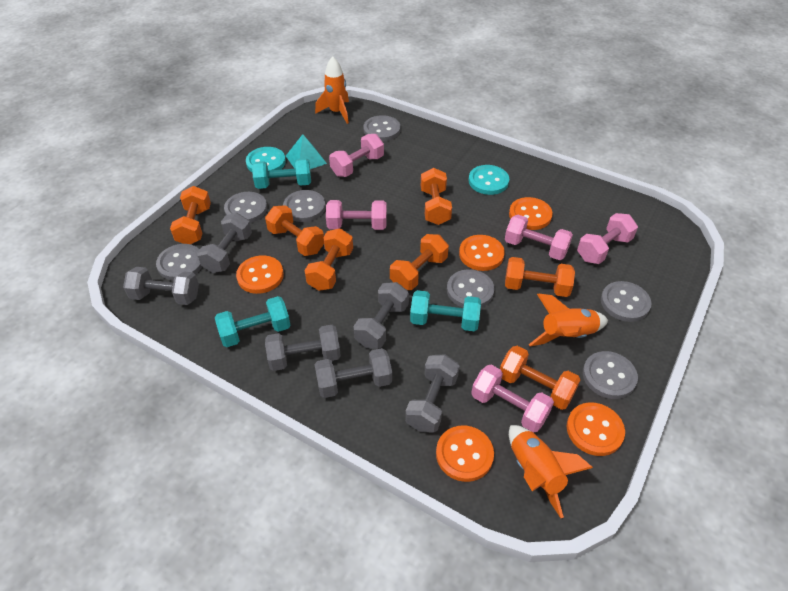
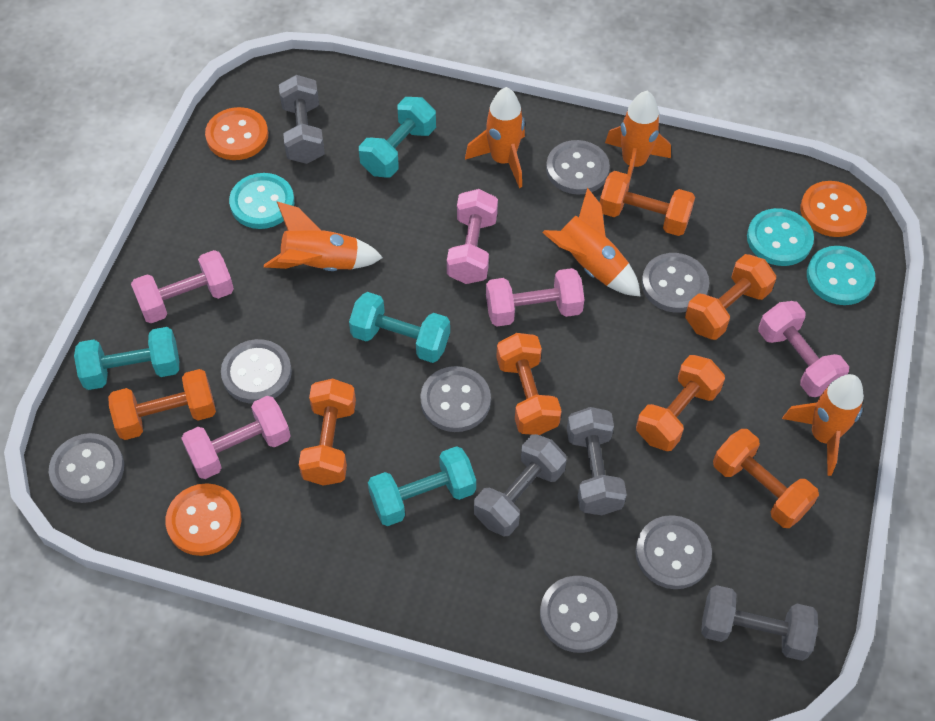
grey dumbbell: 6 -> 4
orange button: 5 -> 3
orange rocket: 3 -> 5
turquoise button: 2 -> 3
turquoise dumbbell: 3 -> 4
turquoise pyramid: 1 -> 0

